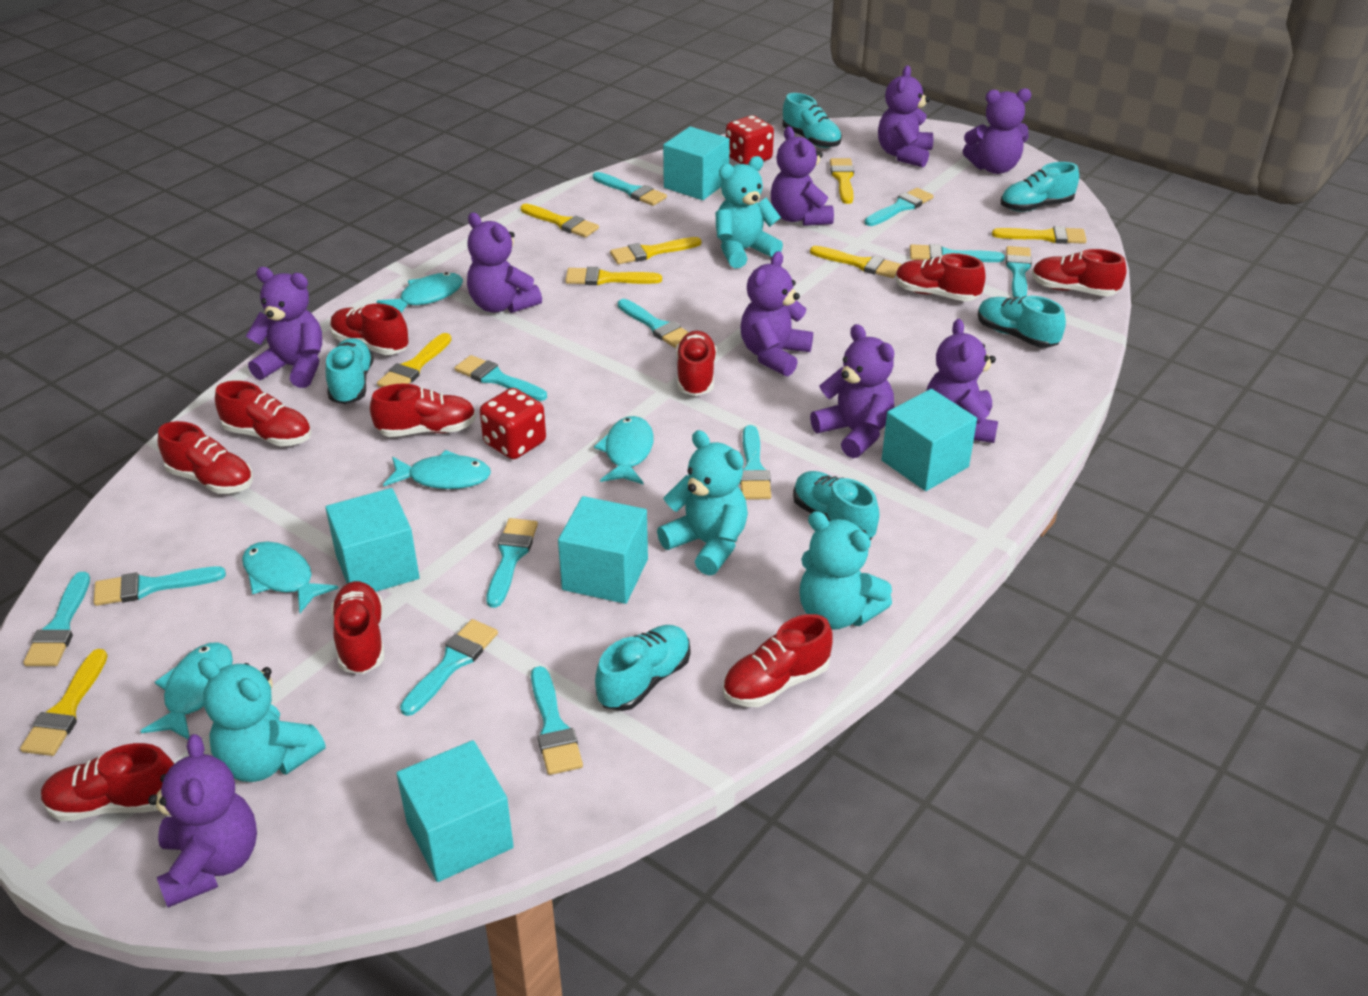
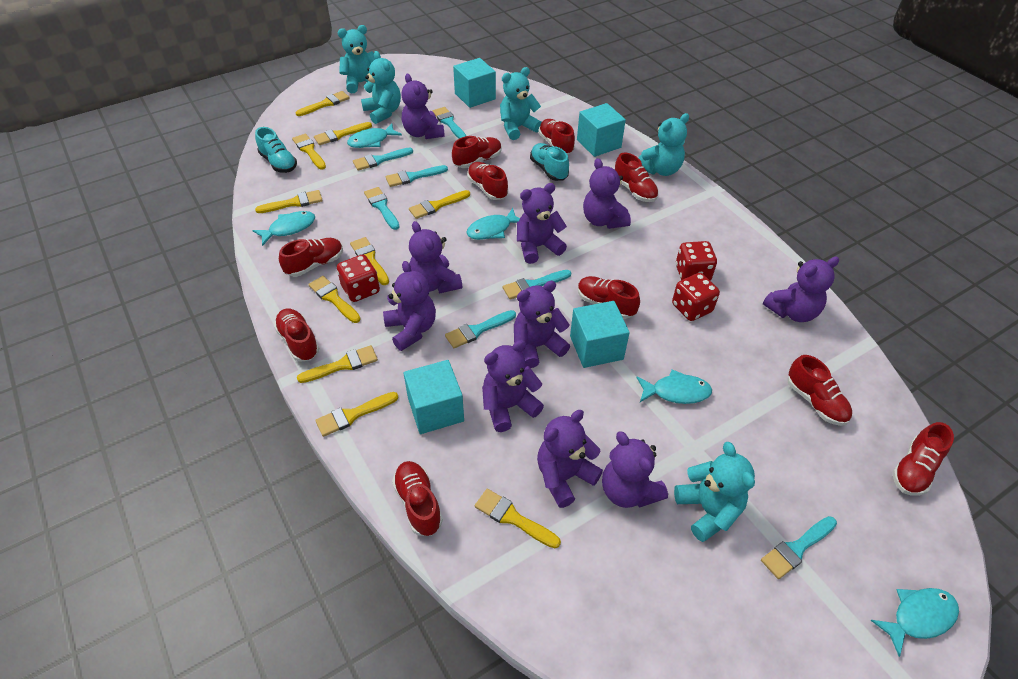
purple teddy bear: 9 -> 10
red dice: 2 -> 3
turquoise brush: 12 -> 7
turquoise cube: 5 -> 4
turquoise shoe: 6 -> 2
turquoise teddy bear: 4 -> 5
yellow brush: 8 -> 10

